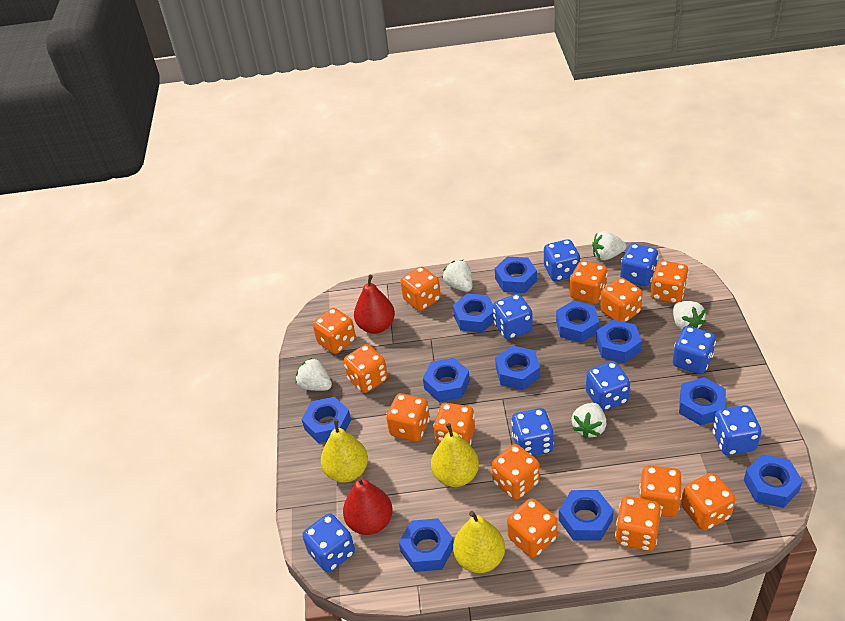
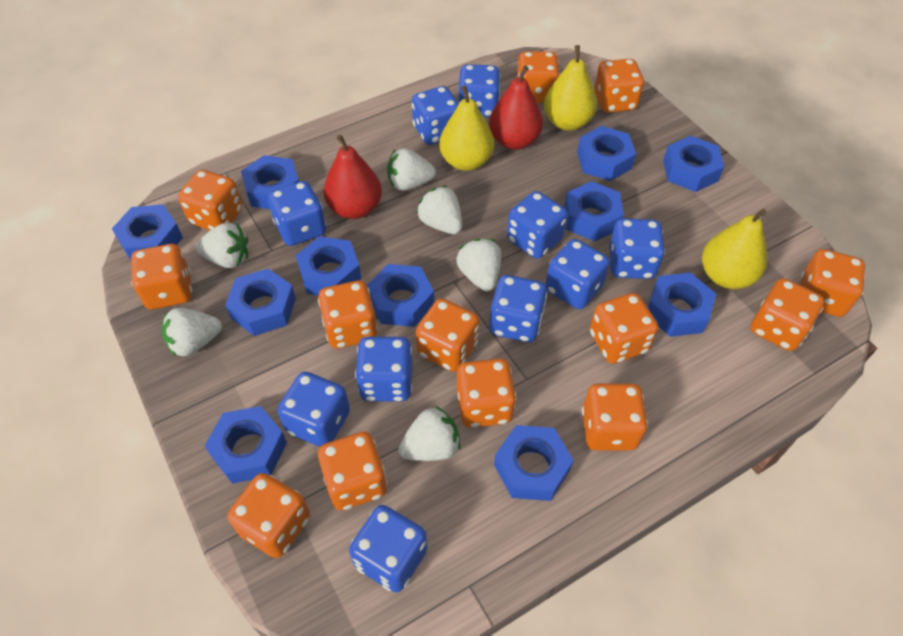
blue dice: 8 -> 10
white strawberry: 5 -> 6

